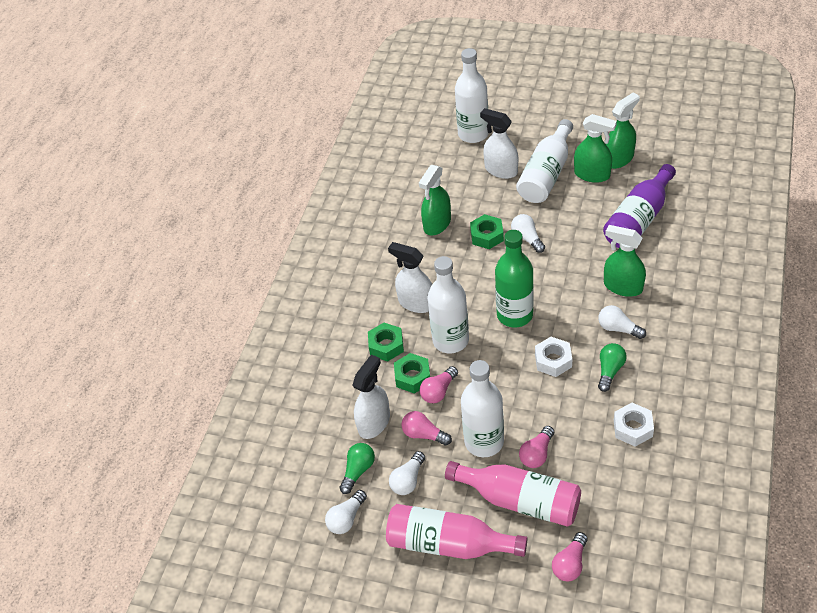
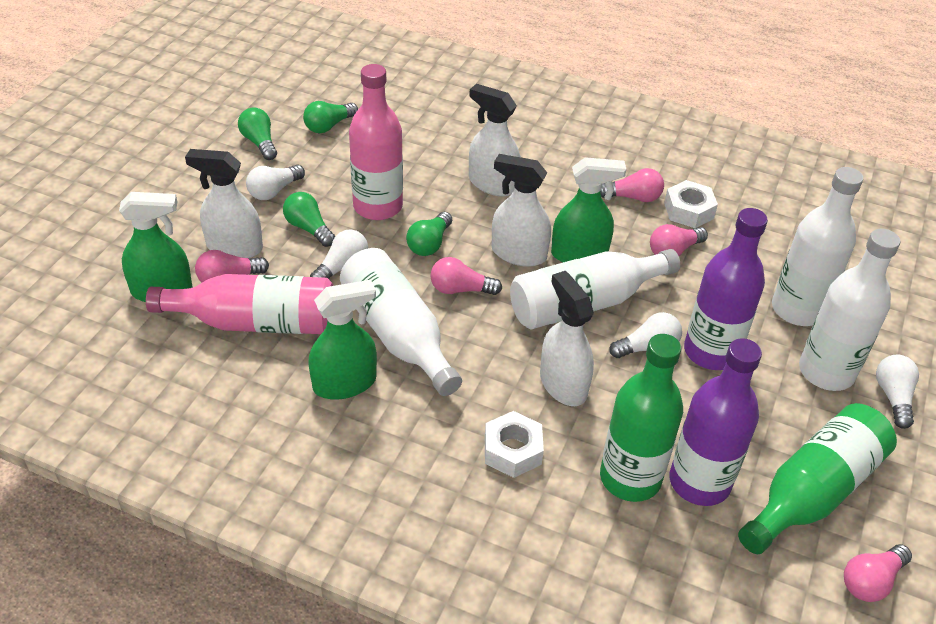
green bottle: 1 -> 2
green light bulb: 2 -> 4
green nut: 3 -> 0
green spray bottle: 4 -> 3
pink light bulb: 4 -> 5
purple bottle: 1 -> 2
white spray bottle: 3 -> 4

